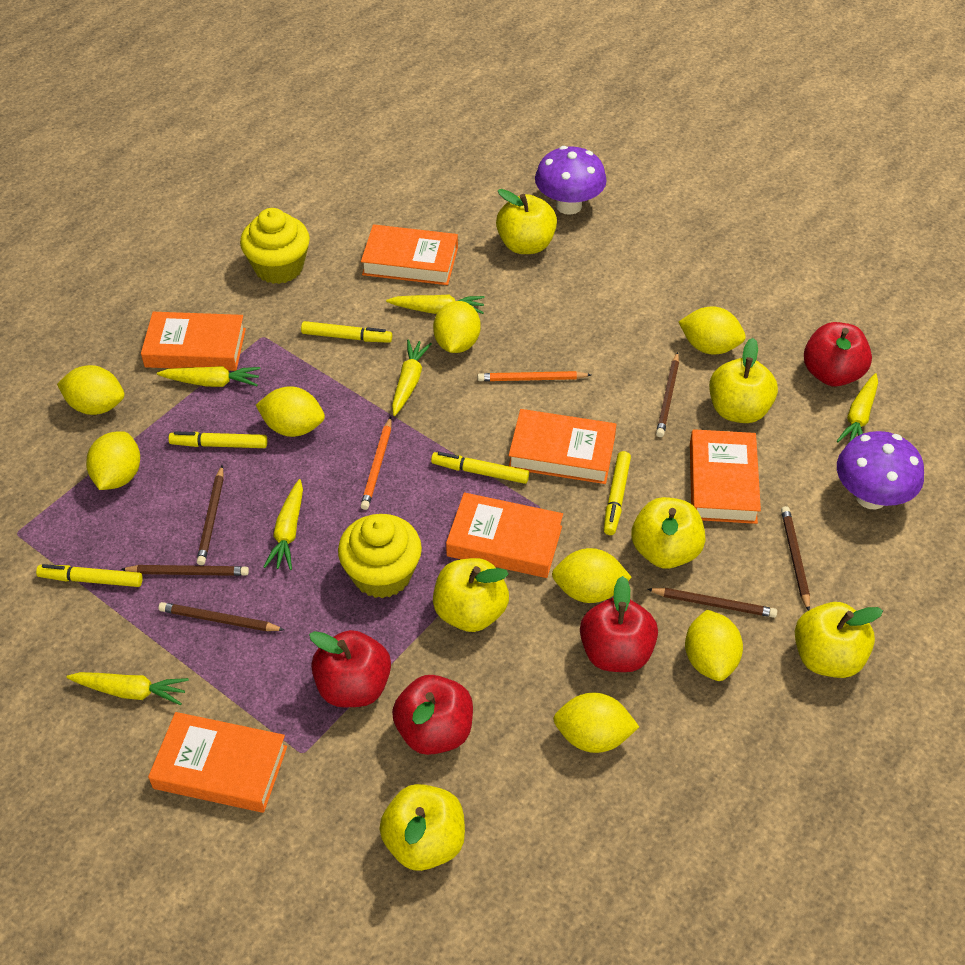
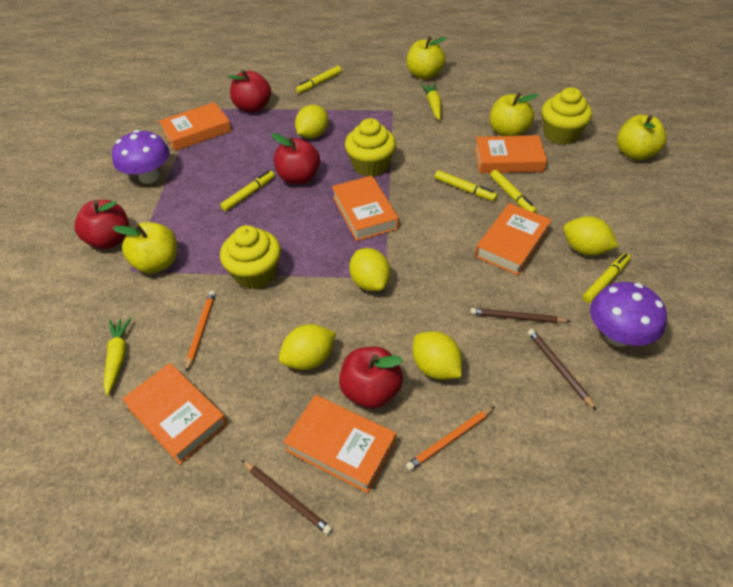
brown pencil: 6 -> 3
yellow apple: 6 -> 4
yellow carrot: 6 -> 2
yellow cupcake: 2 -> 3
yellow lemon: 8 -> 5

